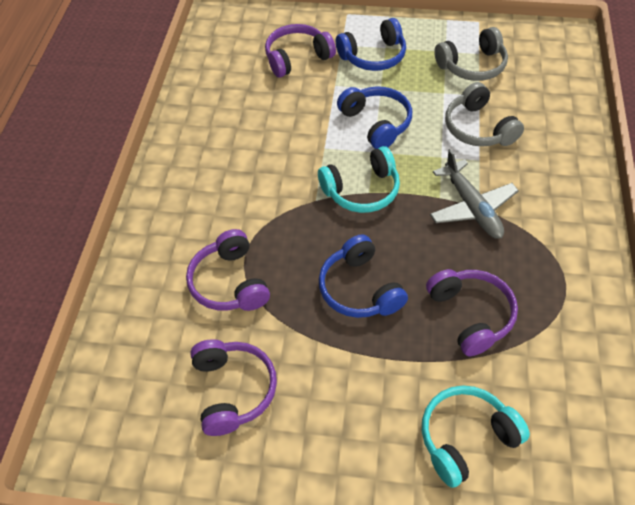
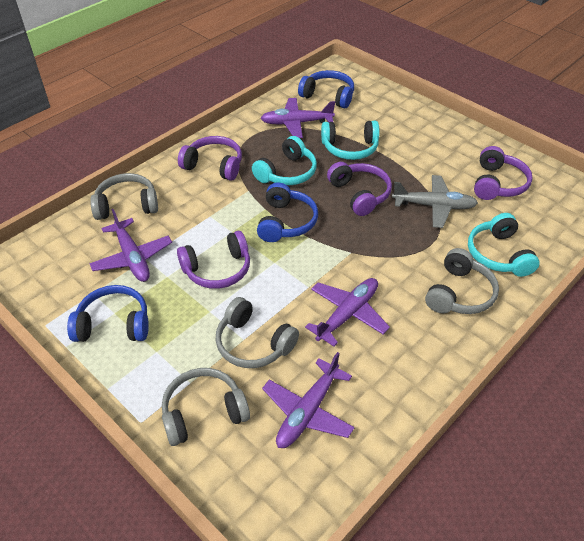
grey headphones: 2 -> 4
purple plane: 0 -> 4
turquoise headphones: 2 -> 3

